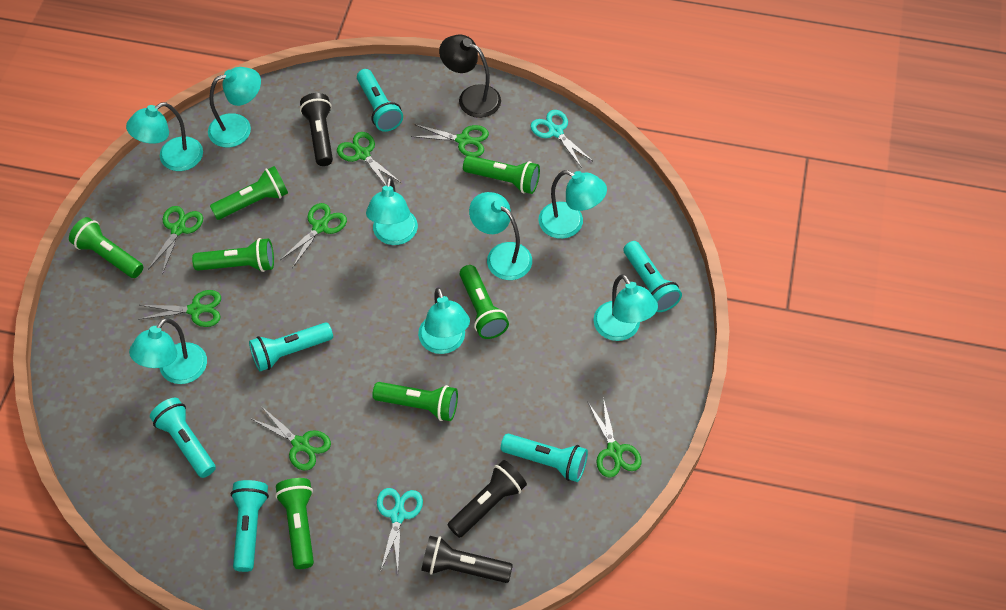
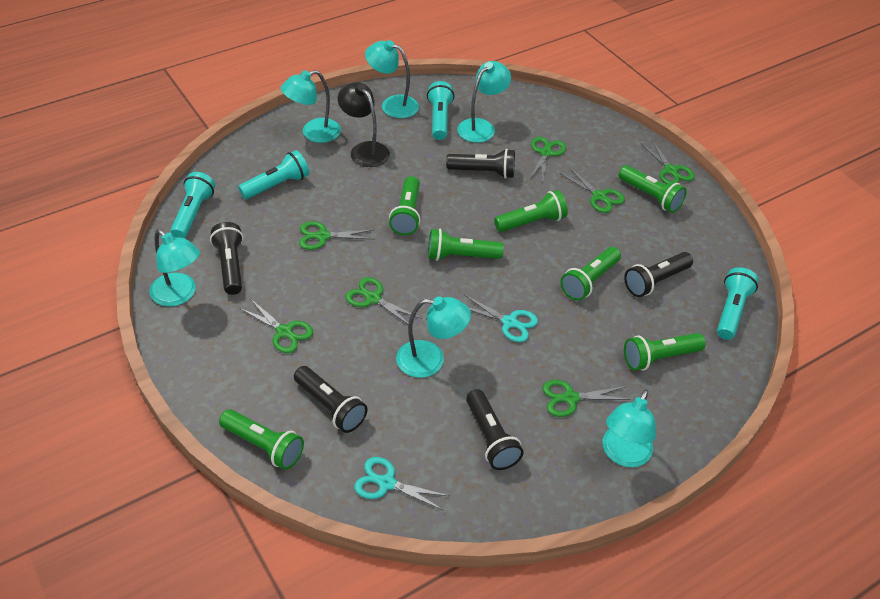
black flashlight: 3 -> 5
turquoise flashlight: 6 -> 4
turquoise lamp: 8 -> 6

